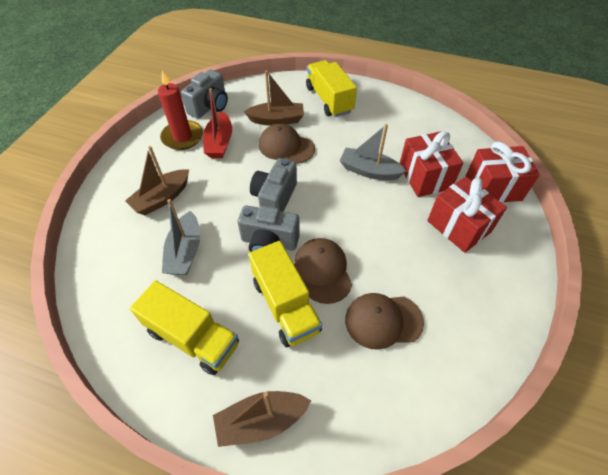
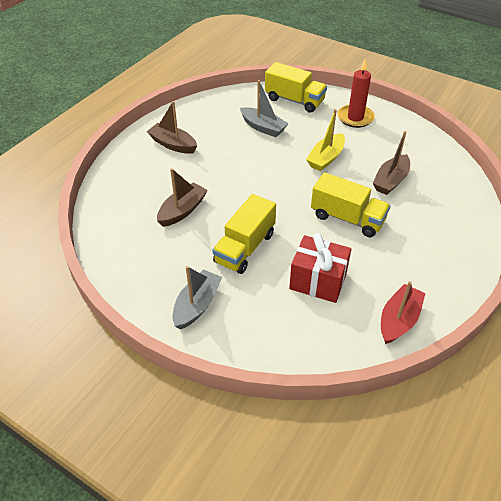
brown cap: 3 -> 0
grey camera: 3 -> 0
red gift: 3 -> 1
yellow boat: 0 -> 1

